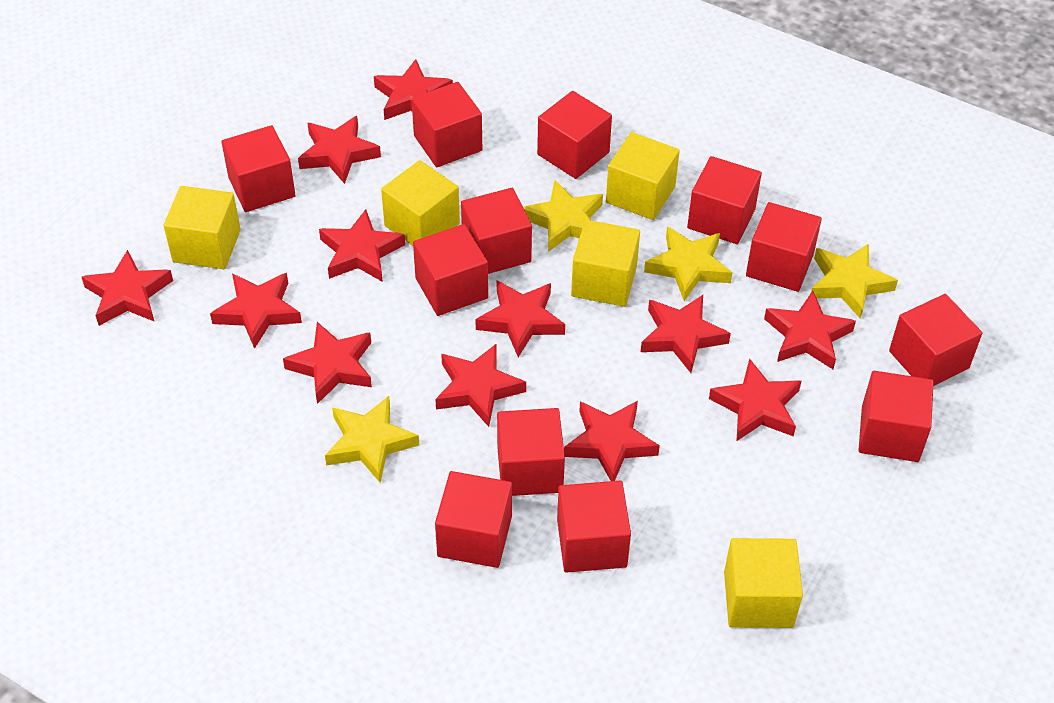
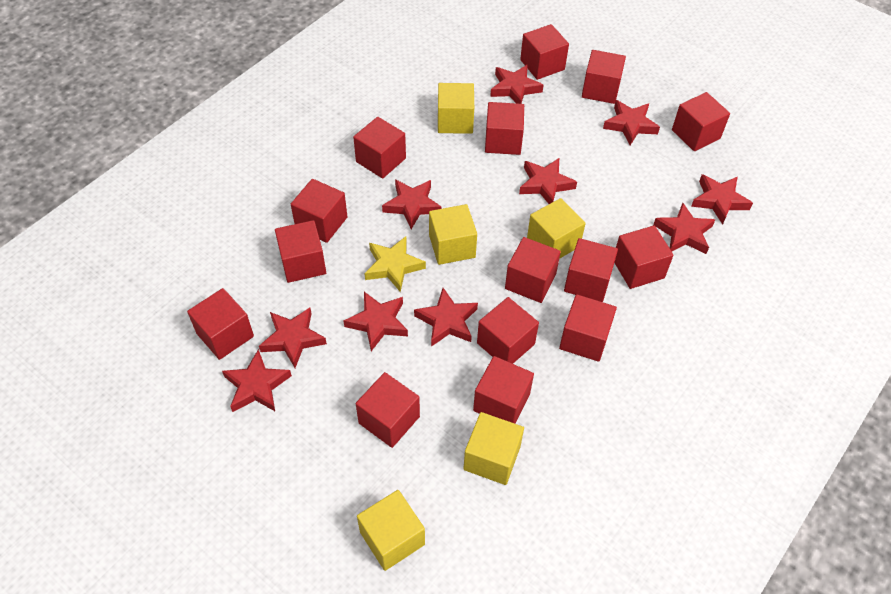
red cube: 12 -> 15
red star: 12 -> 10
yellow star: 4 -> 1

